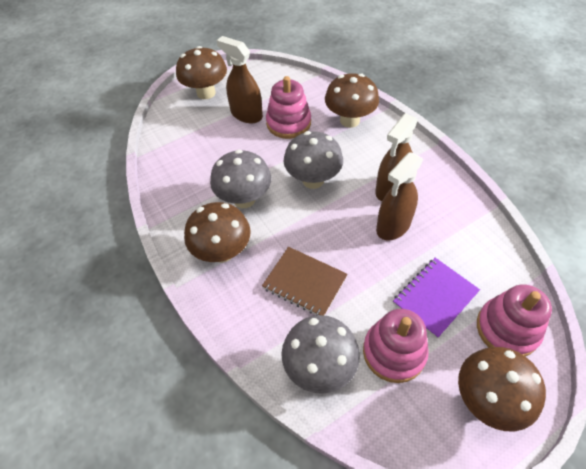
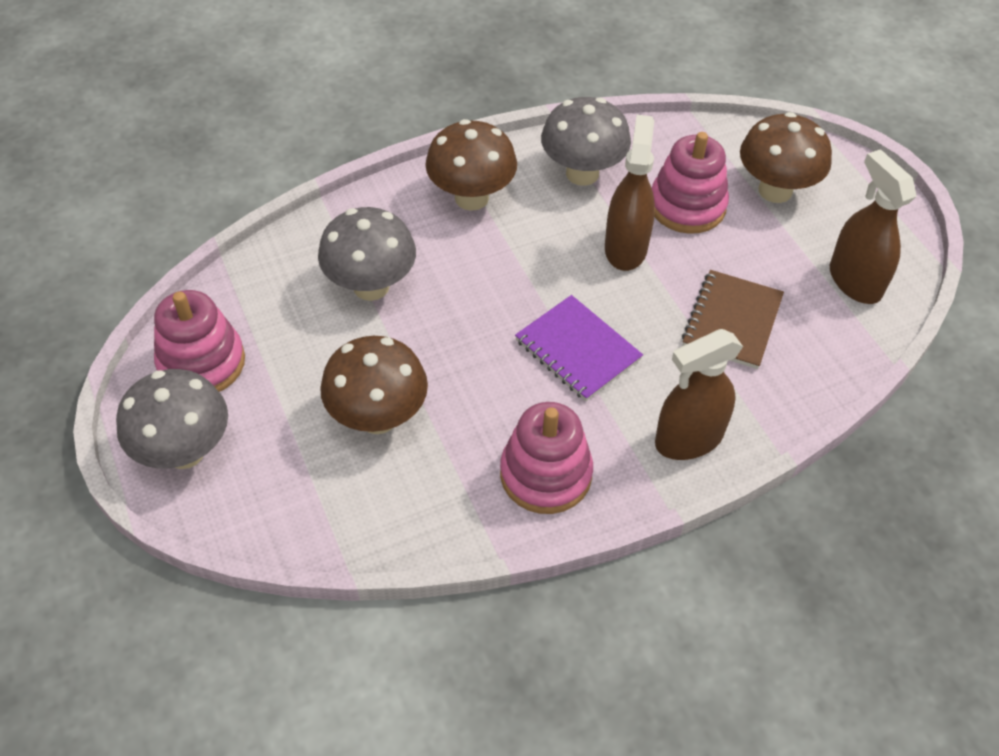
brown mushroom: 4 -> 3

